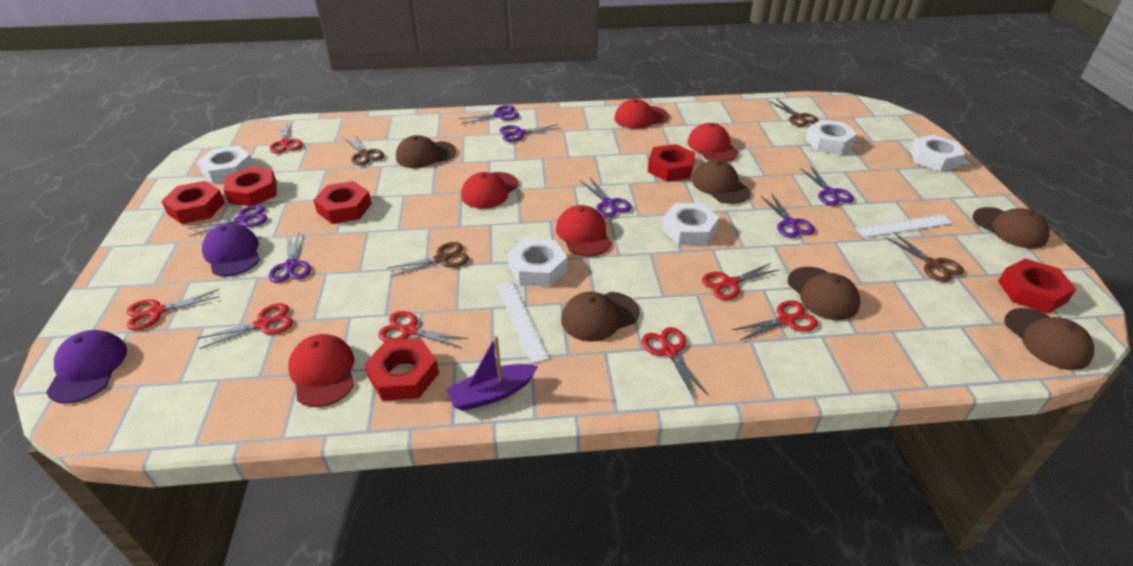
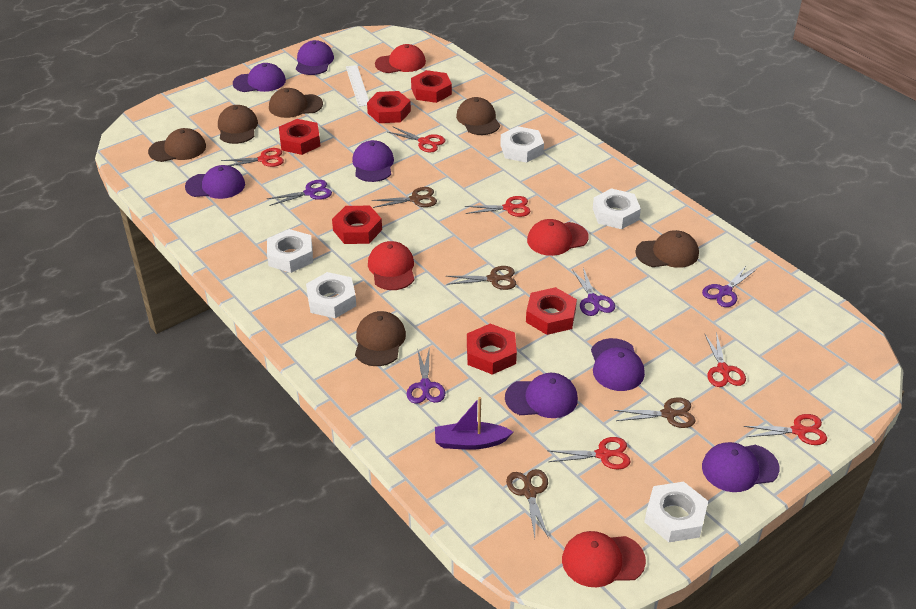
purple cap: 2 -> 7
purple scissors: 7 -> 4
red cap: 5 -> 4
red scissors: 7 -> 6
white ruler: 2 -> 1

